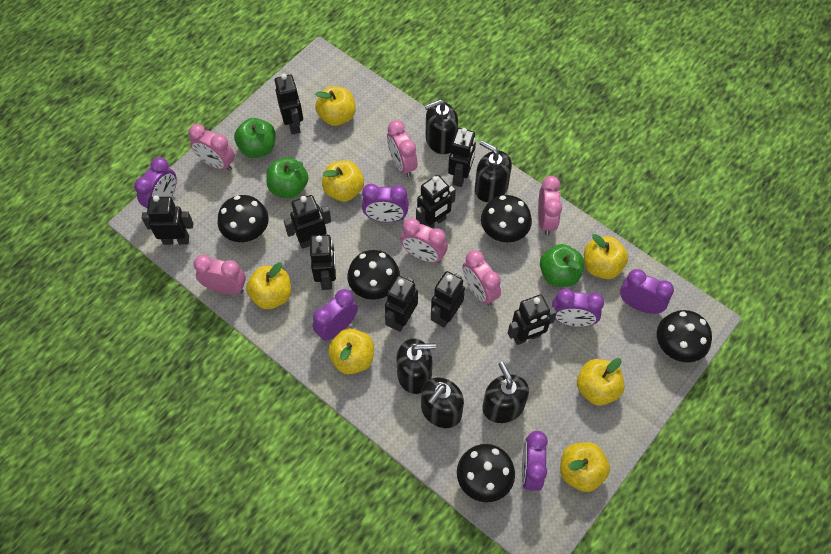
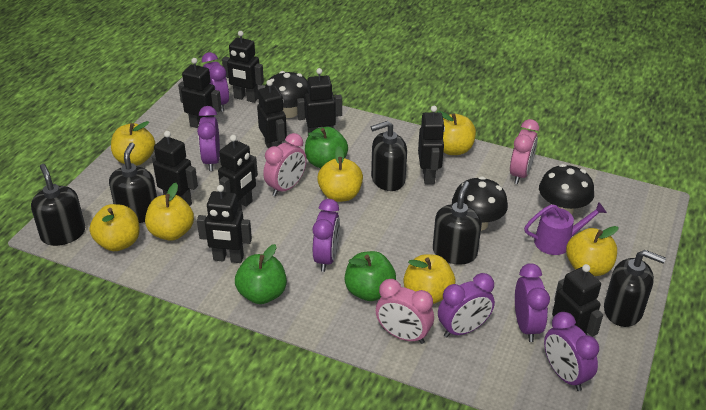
black mushroom: 5 -> 3
pink clock: 6 -> 3
purple watering can: 0 -> 1

